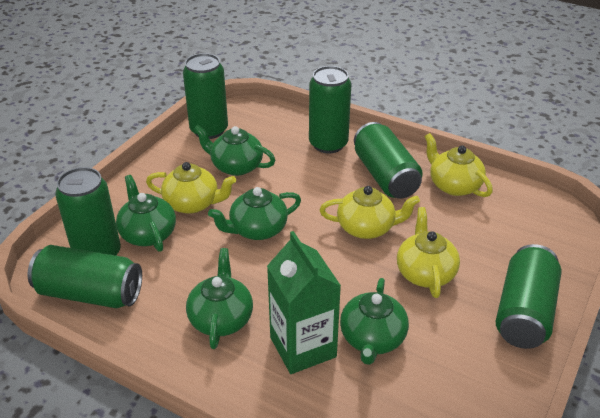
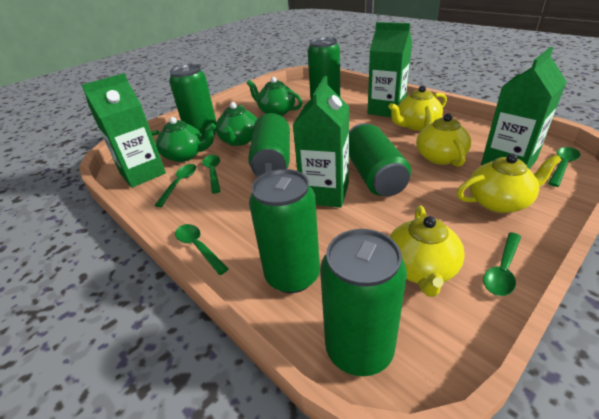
green carton: 1 -> 4
green spoon: 0 -> 5
green teapot: 5 -> 3

